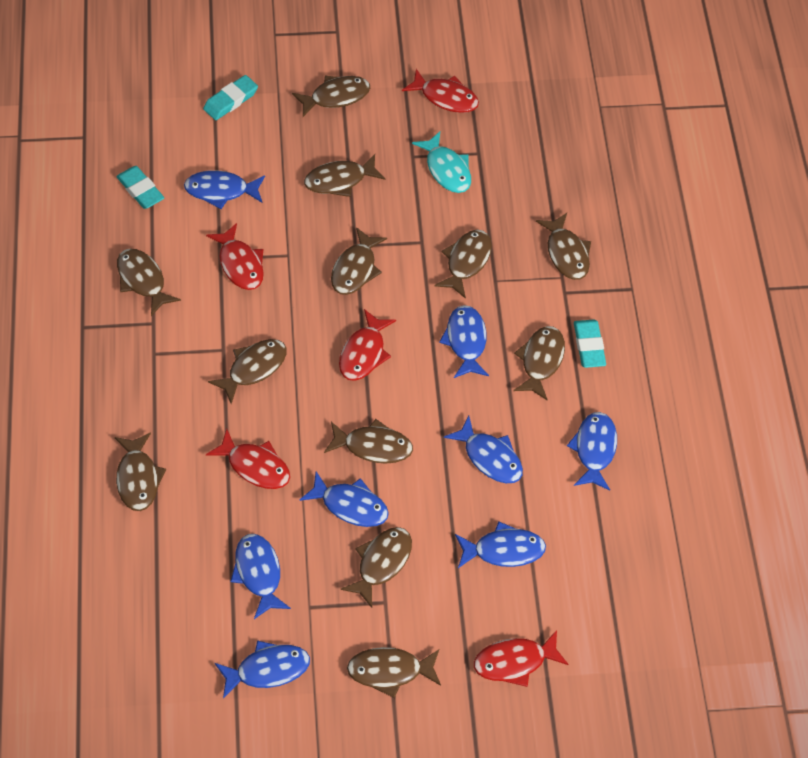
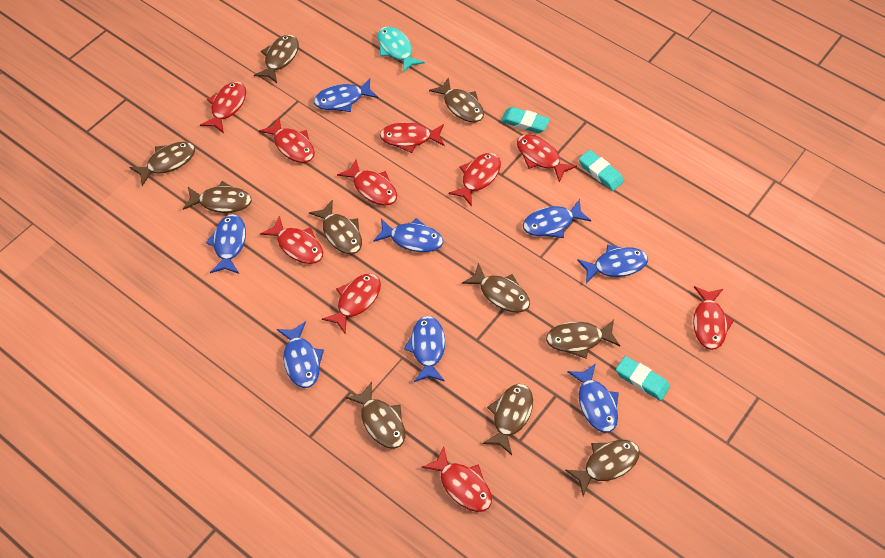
brown fish: 12 -> 10
red fish: 5 -> 10

